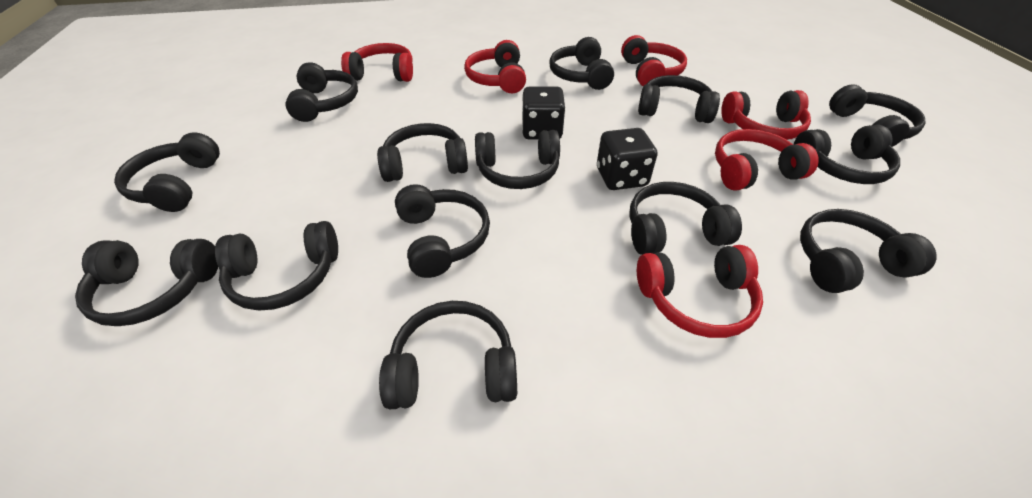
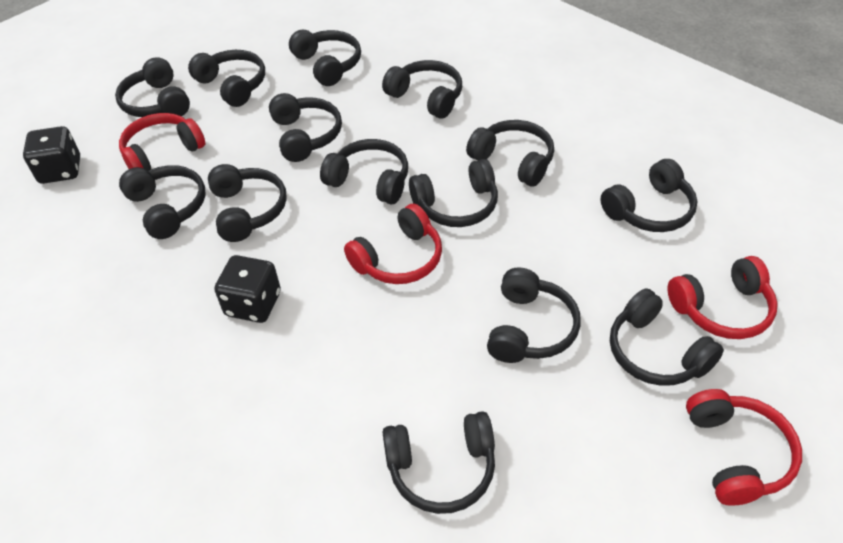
red headphones: 6 -> 4

